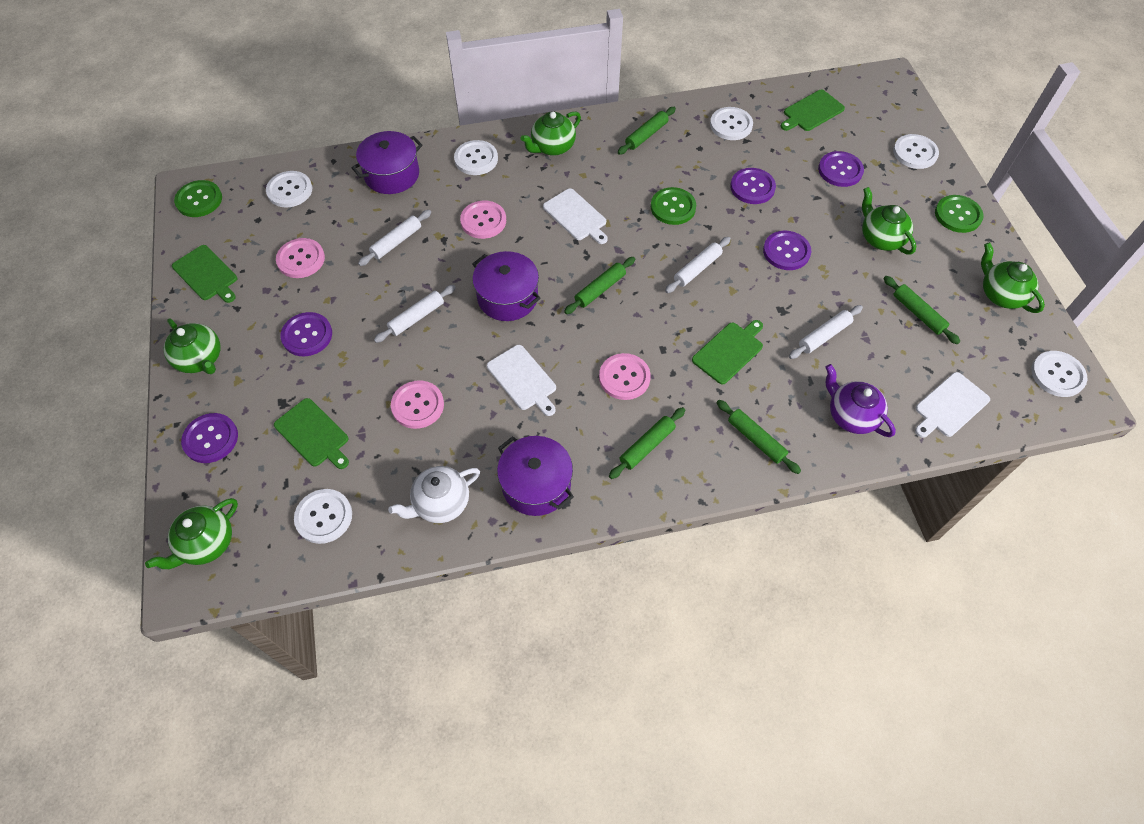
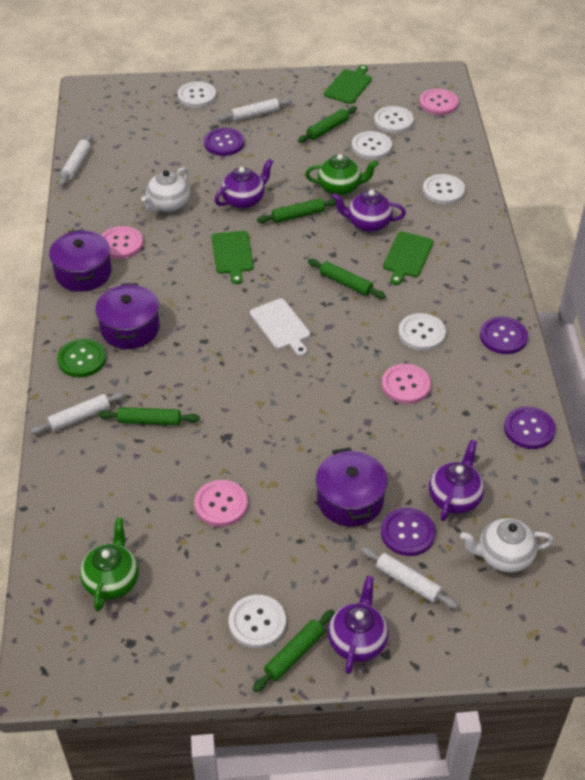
green button: 3 -> 1
green cutting board: 4 -> 3
green teapot: 5 -> 2
purple button: 5 -> 4
purple teapot: 1 -> 4
white cutting board: 3 -> 1
white teapot: 1 -> 2

